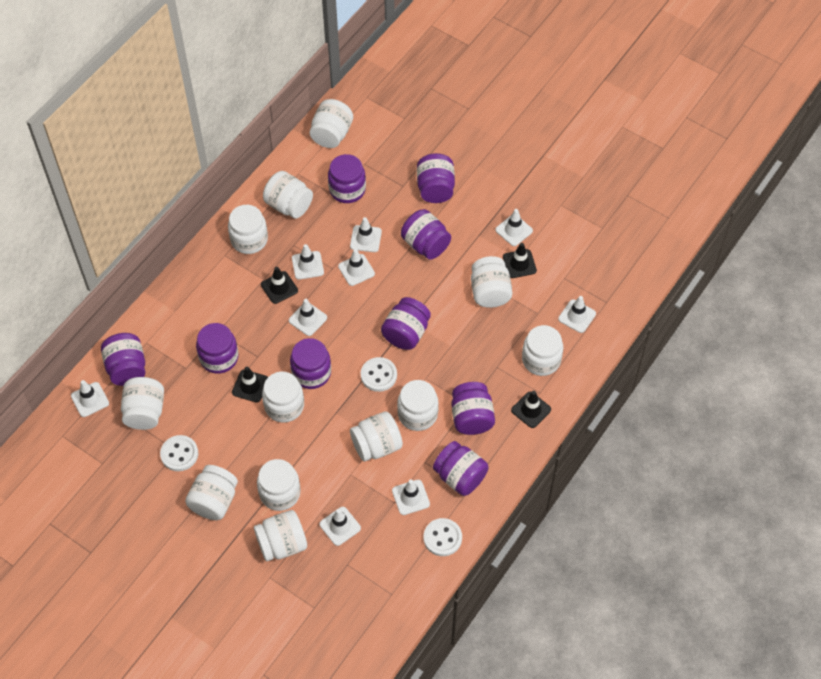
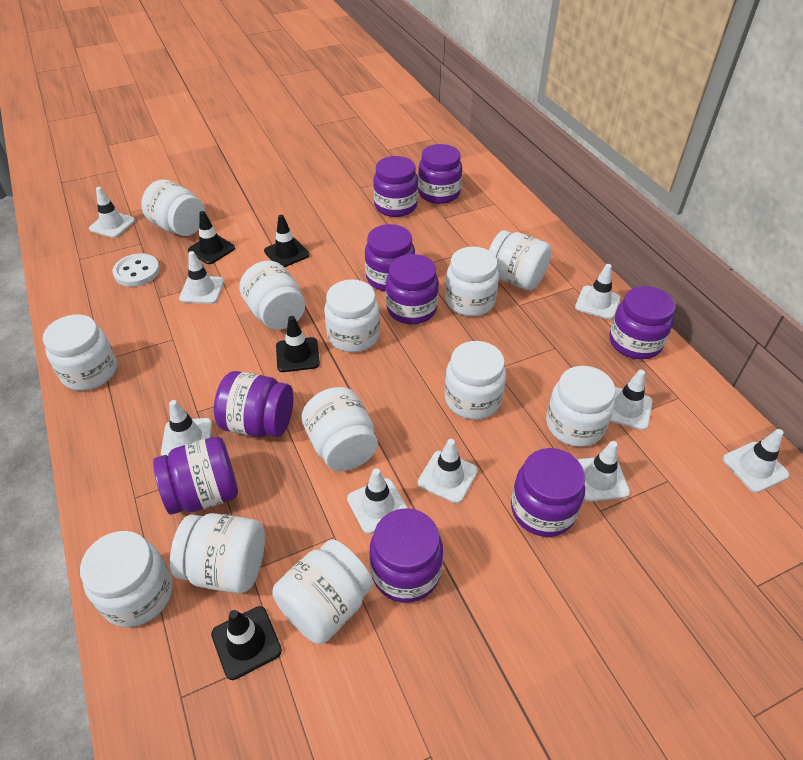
white button: 3 -> 1

